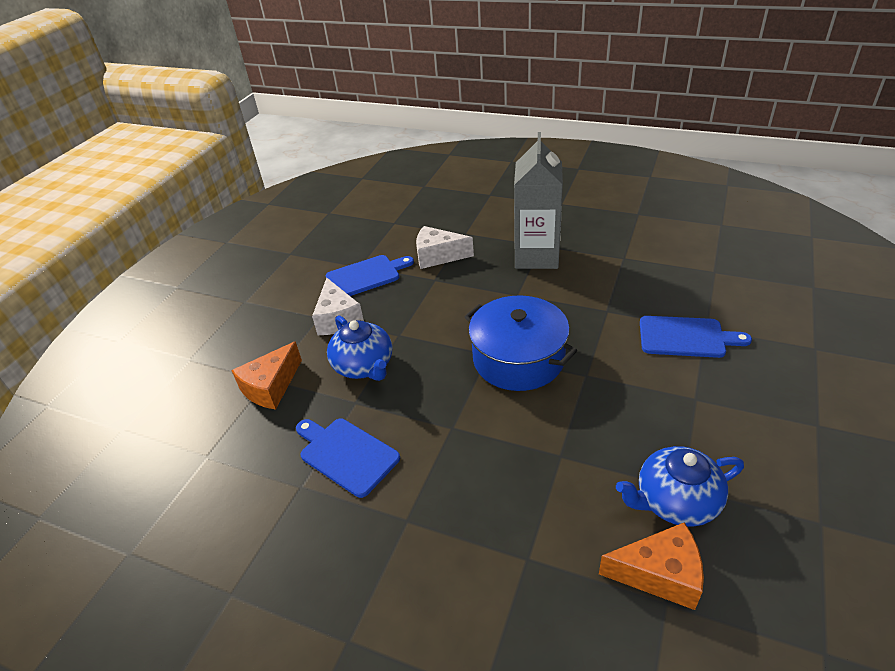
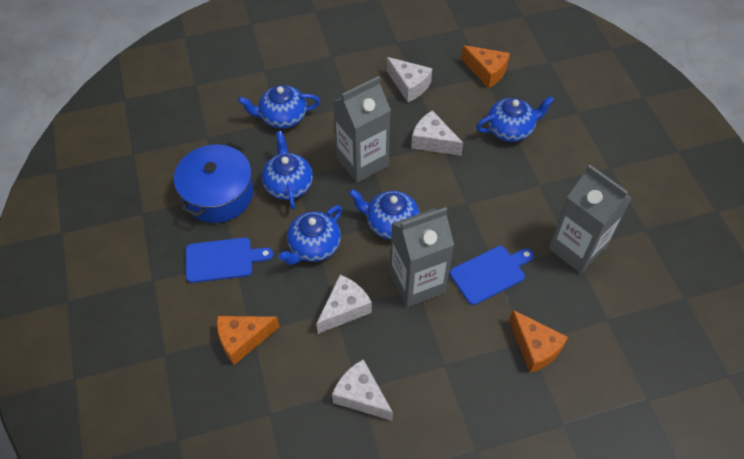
blue cutting board: 3 -> 2
blue teapot: 2 -> 5
grey carton: 1 -> 3
orange cheese: 2 -> 3
white cheese: 2 -> 4

